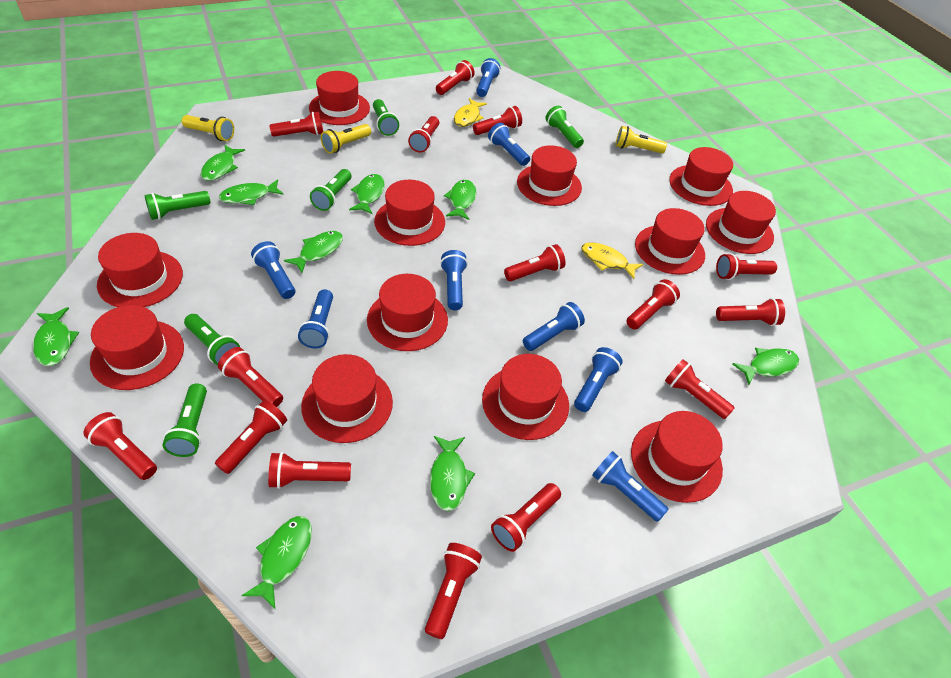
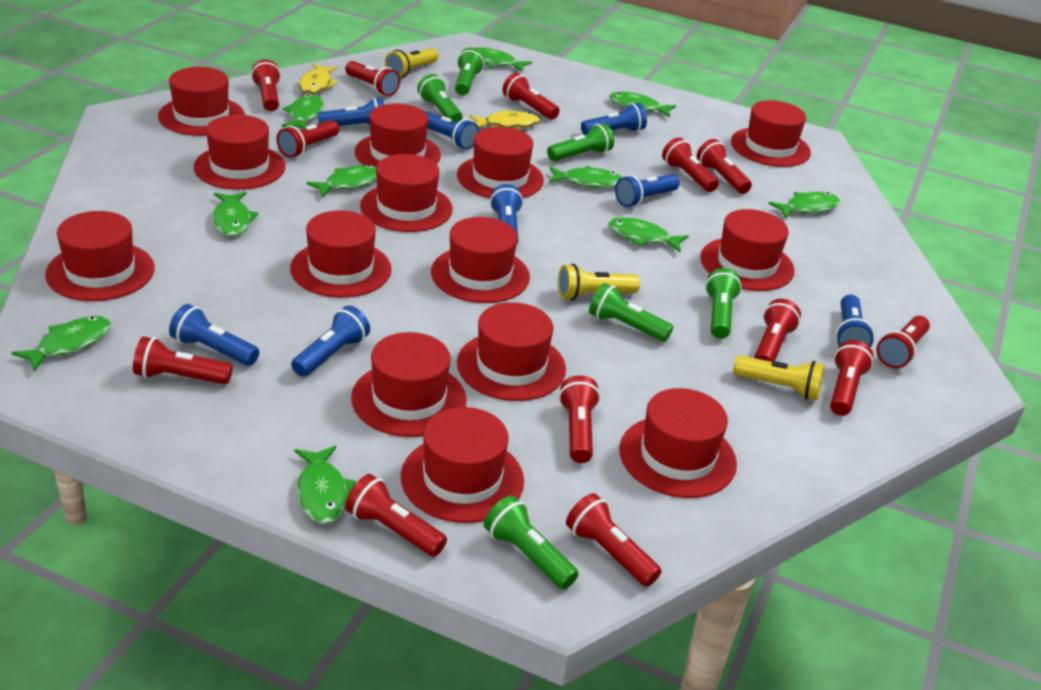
green fish: 9 -> 10
red flashlight: 15 -> 13
red hat: 12 -> 14

